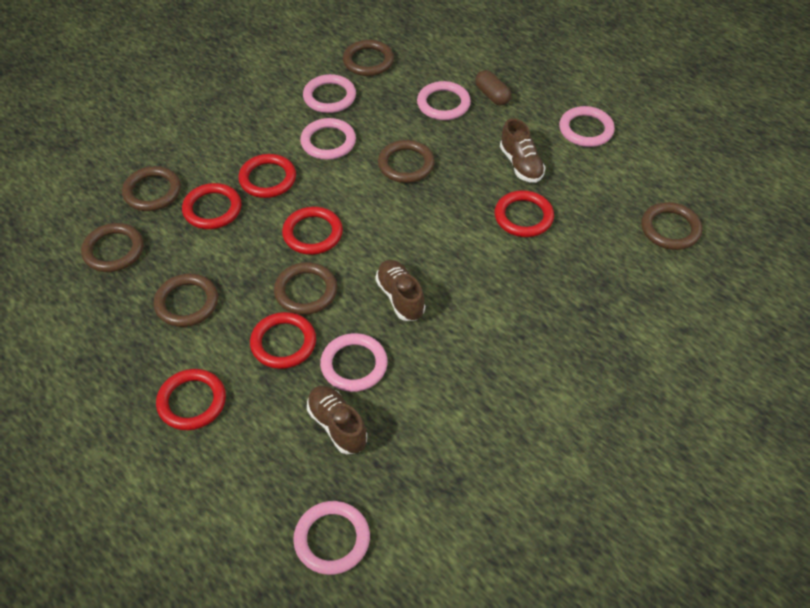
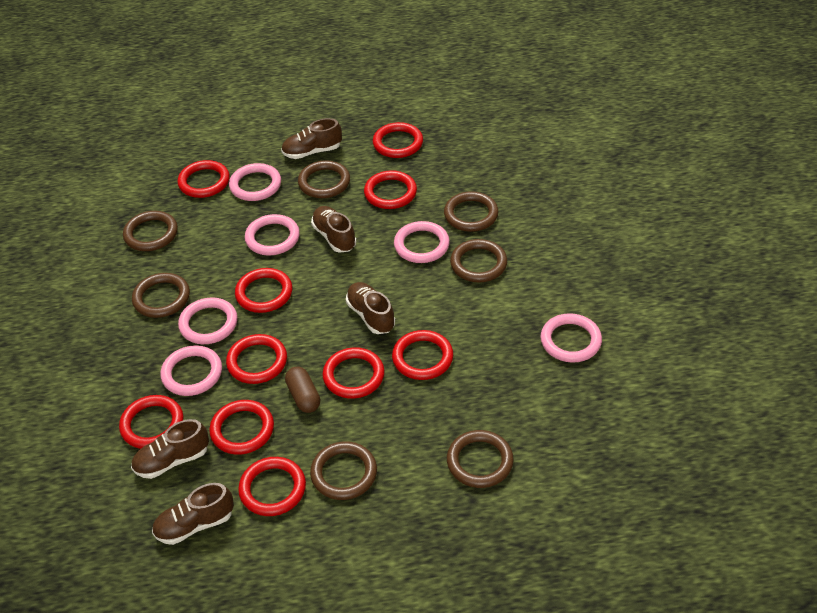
brown shoe: 3 -> 5
red ring: 6 -> 10

